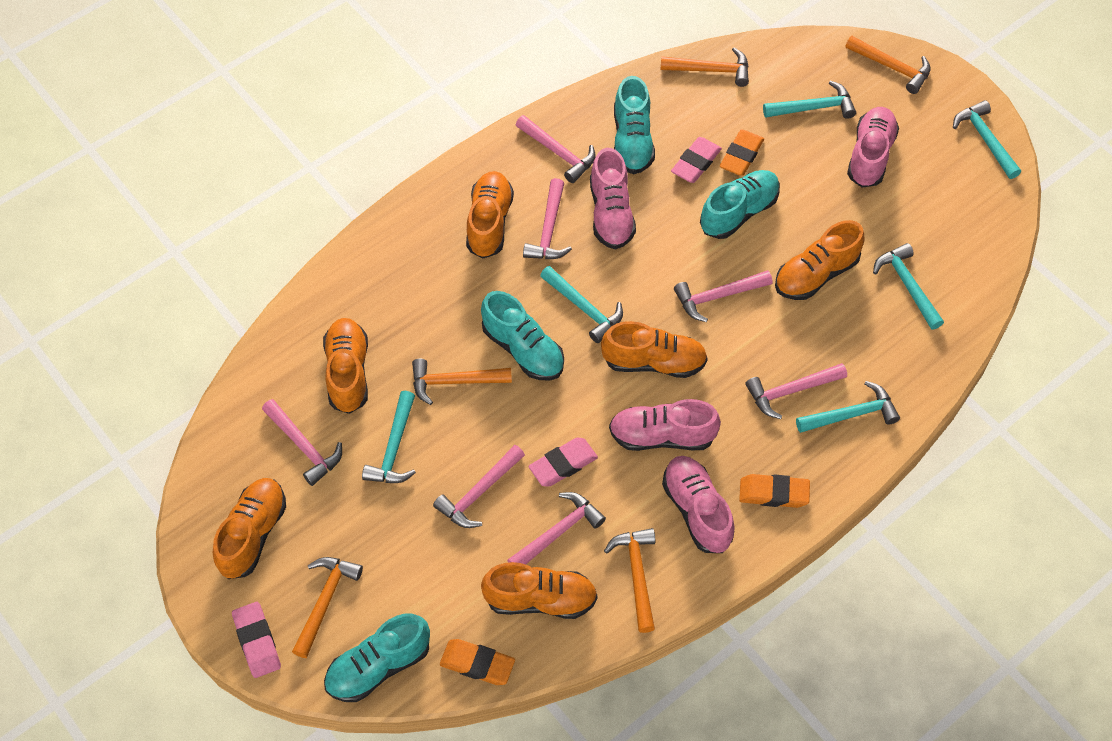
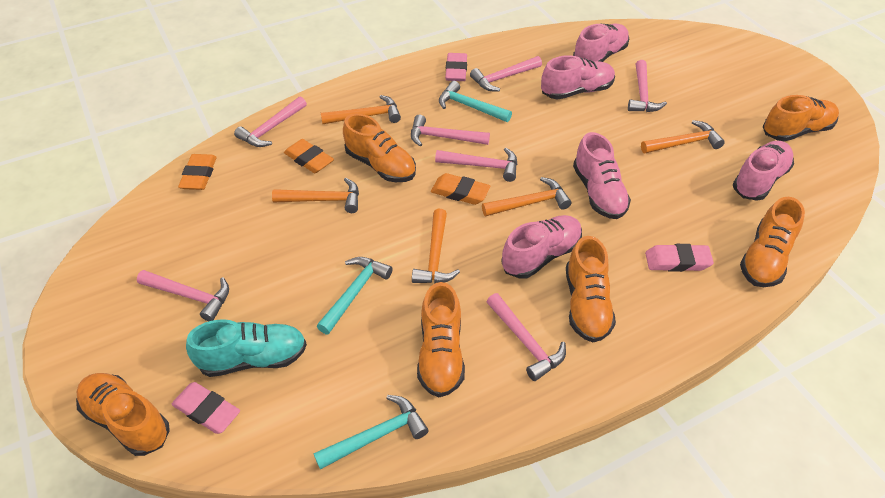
pink shoe: 4 -> 5
turquoise hammer: 6 -> 3
turquoise shoe: 4 -> 1

